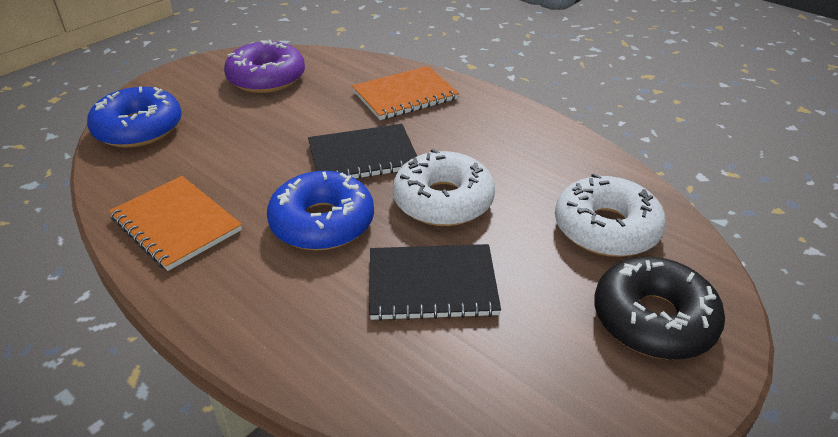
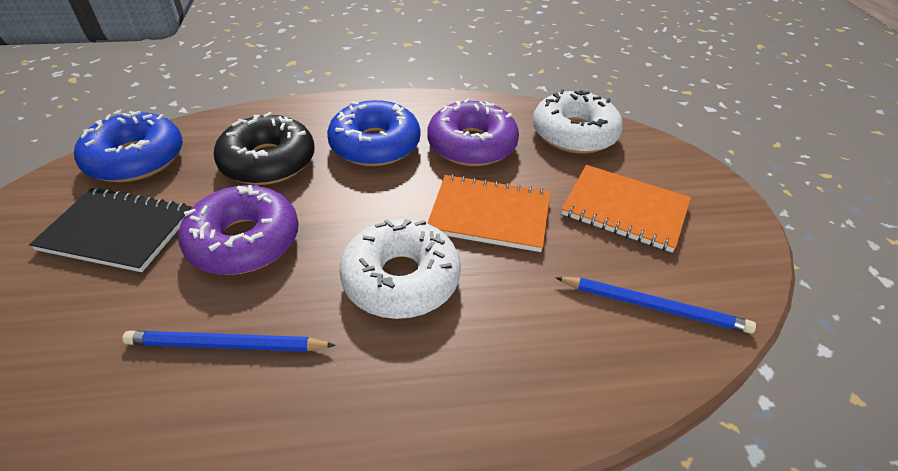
black notebook: 2 -> 1
blue pencil: 0 -> 2
purple donut: 1 -> 2

